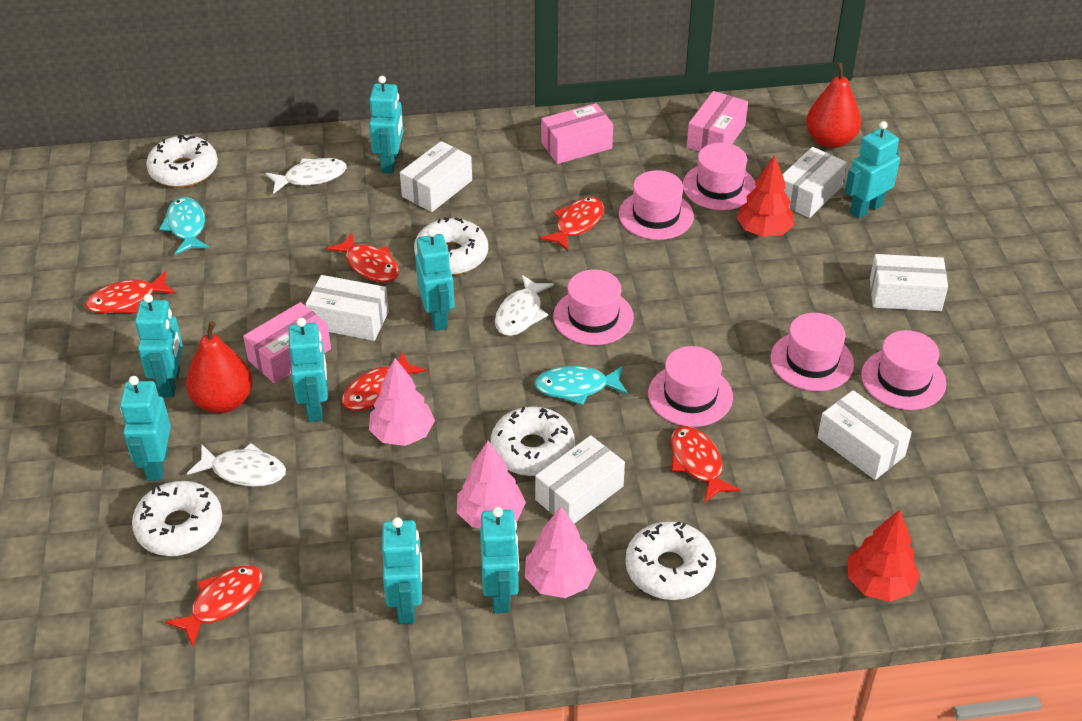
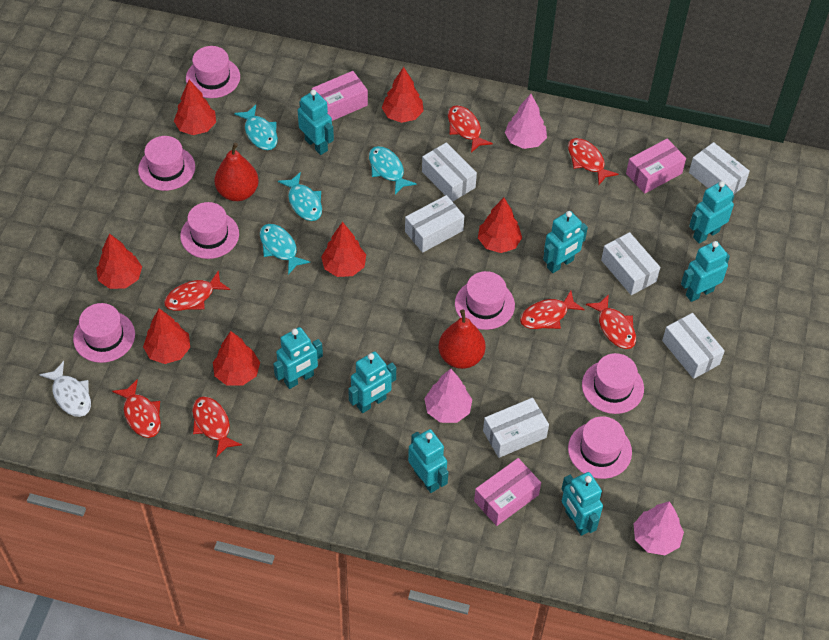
pink hat: 6 -> 7
red fish: 6 -> 7
red tree: 2 -> 7
turquoise fish: 2 -> 4
white donut: 5 -> 0
white fish: 3 -> 1

